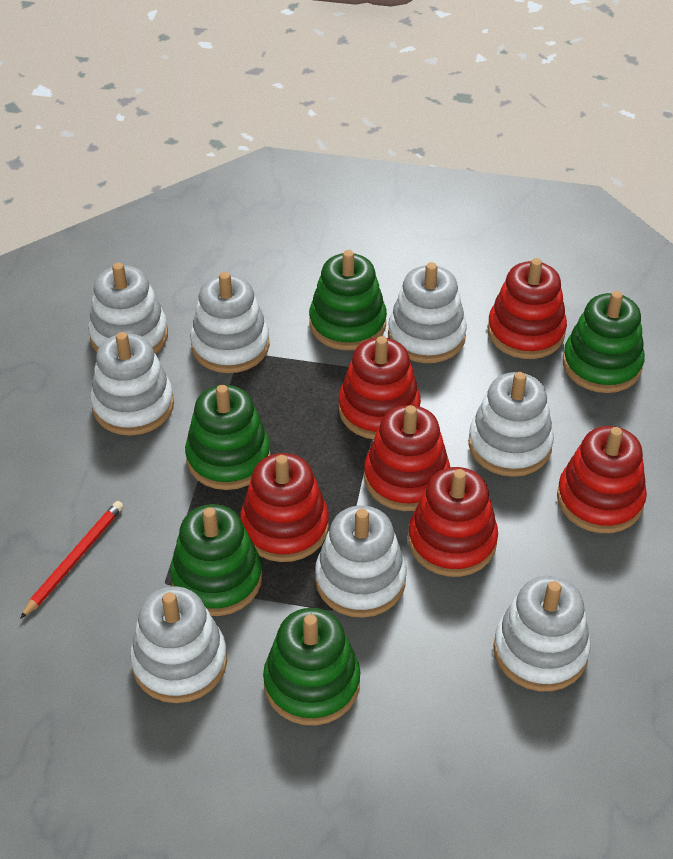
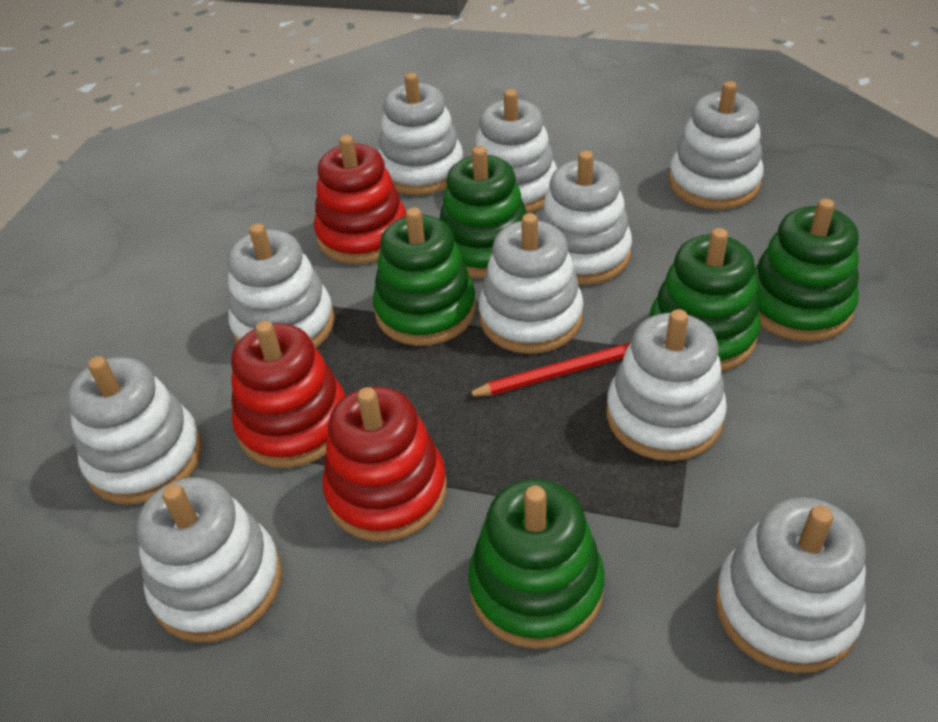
red stacking toy: 6 -> 3
white stacking toy: 8 -> 10

